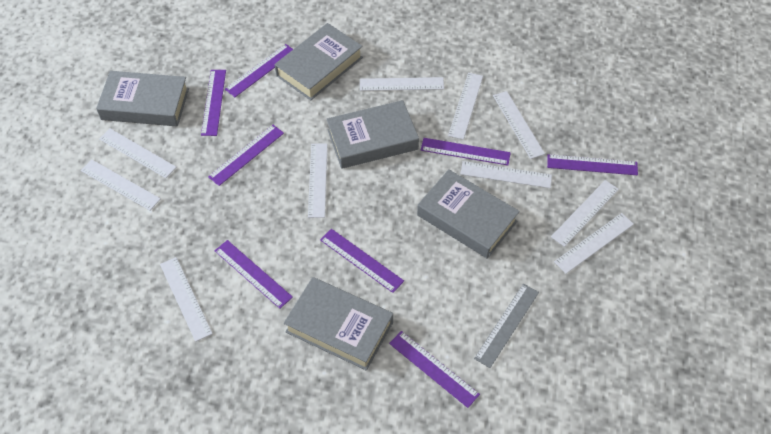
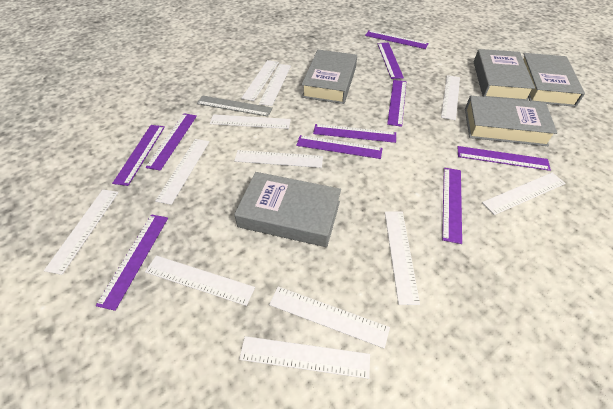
purple ruler: 8 -> 10
white ruler: 10 -> 12

